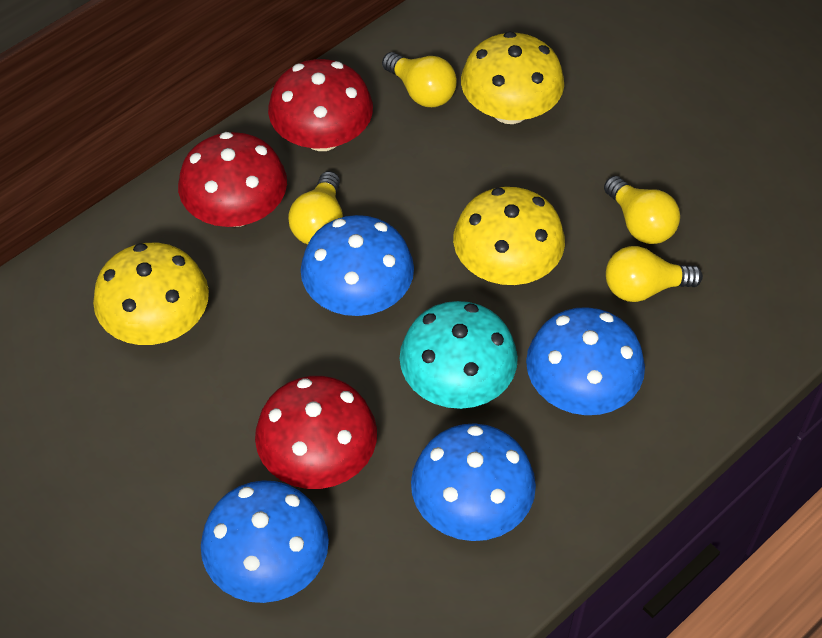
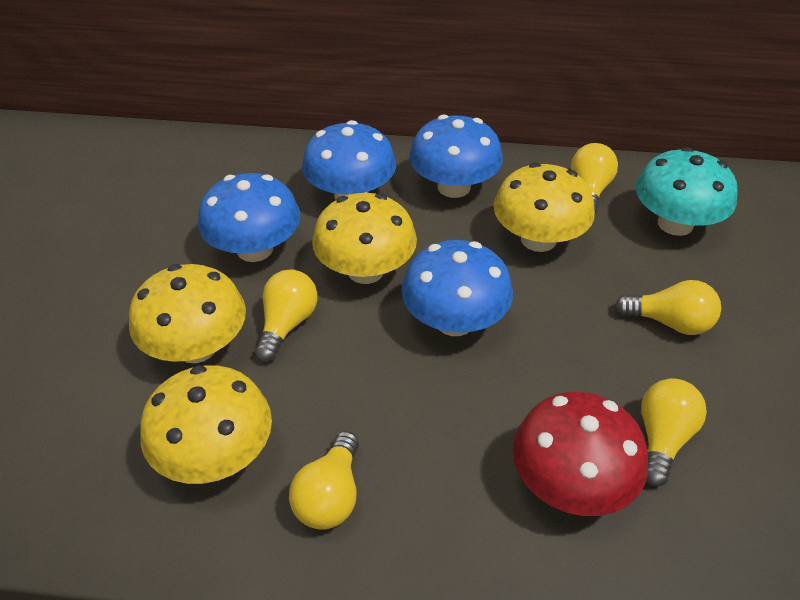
red mushroom: 3 -> 1
yellow light bulb: 4 -> 5
yellow mushroom: 3 -> 4

